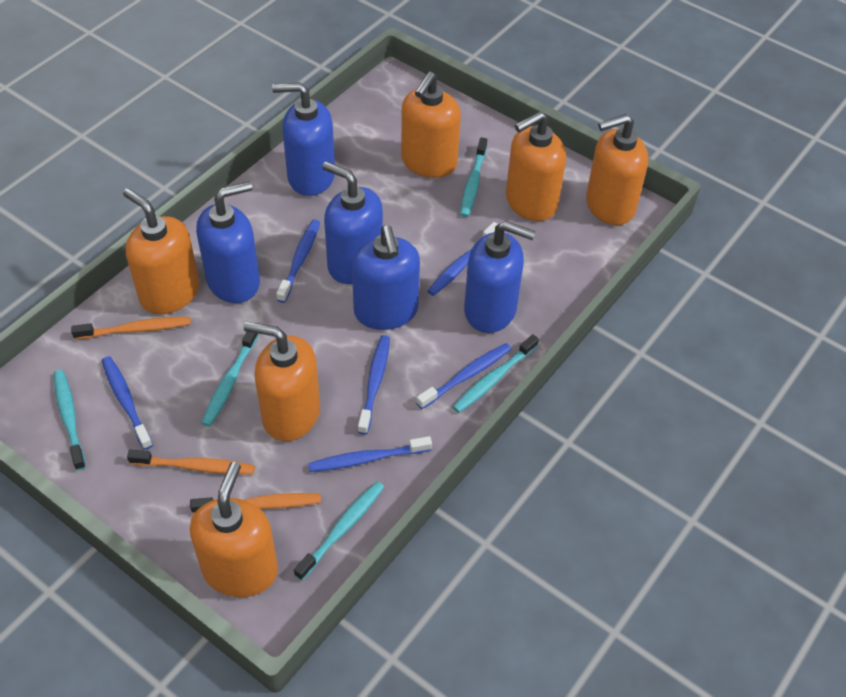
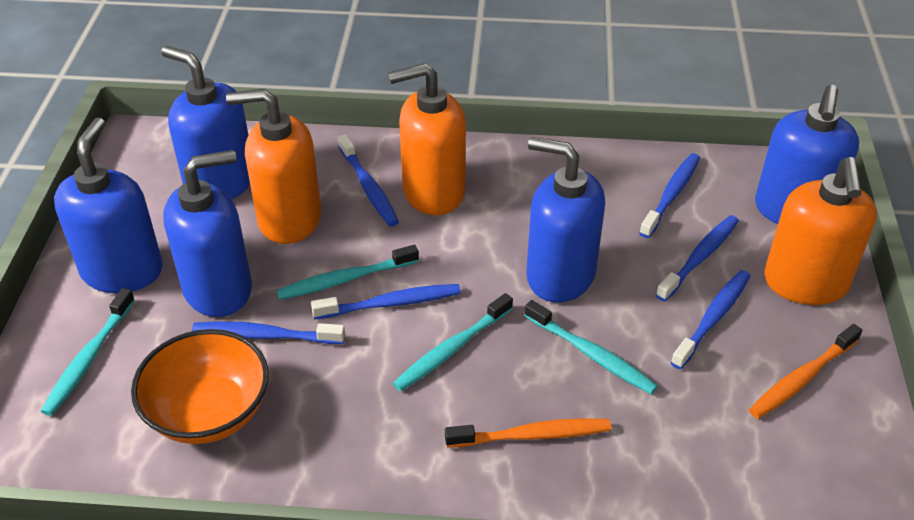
orange bowl: 0 -> 1
orange soap dispenser: 6 -> 3
orange toothbrush: 3 -> 2
turquoise toothbrush: 5 -> 4

